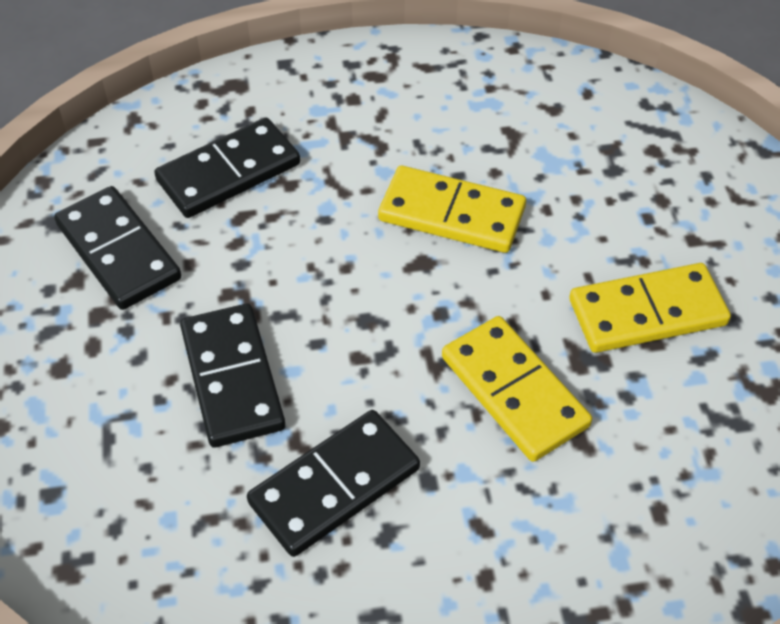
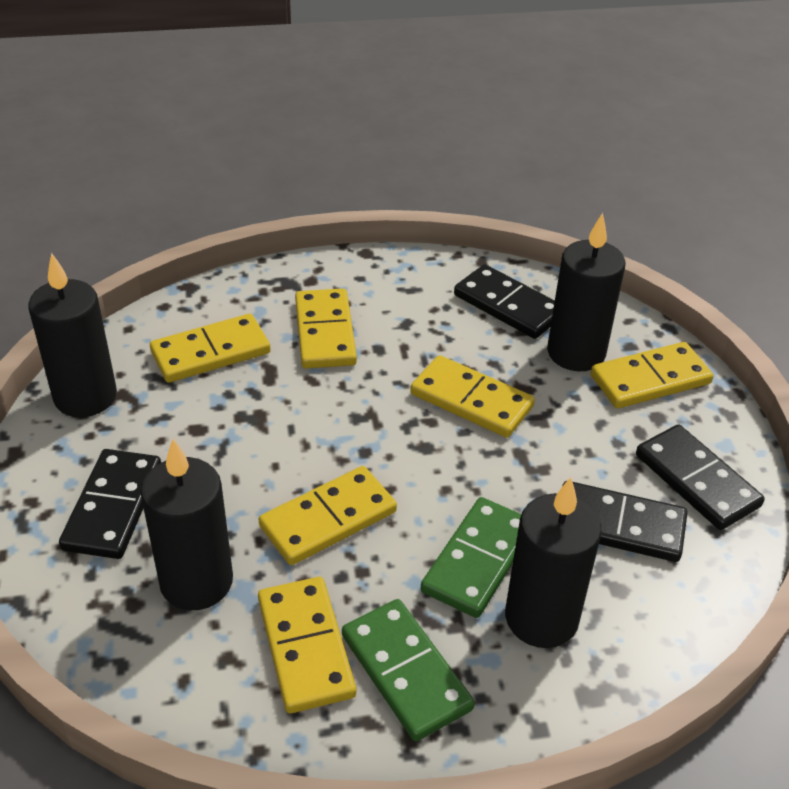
black candle: 0 -> 4
green domino: 0 -> 2
yellow domino: 3 -> 6

